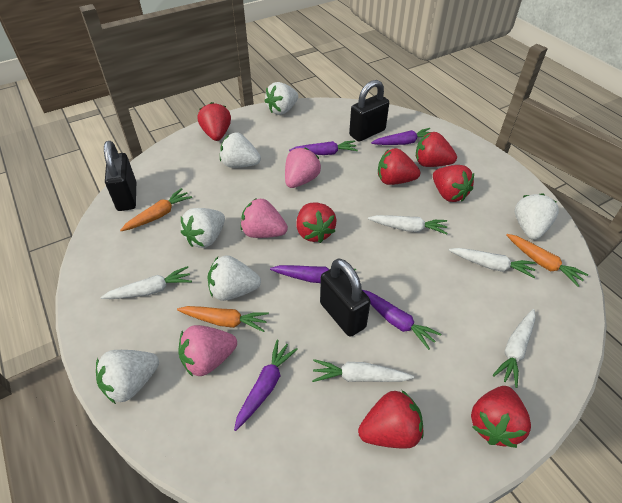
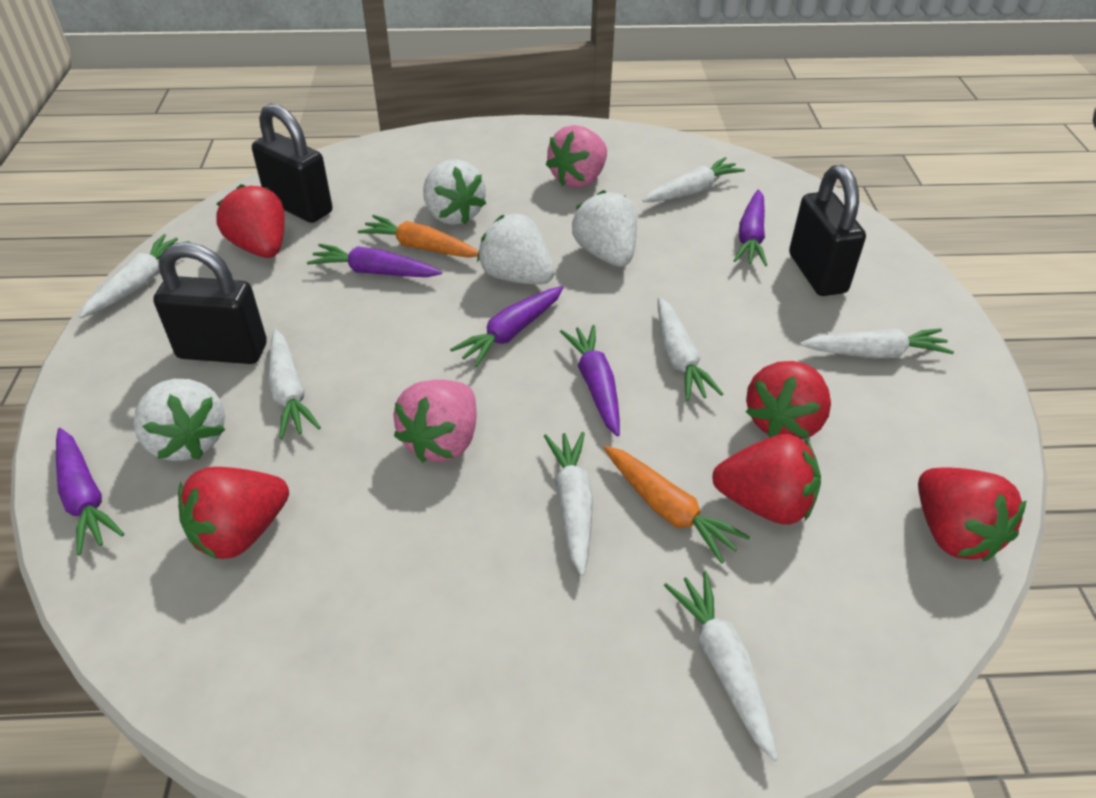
orange carrot: 3 -> 2
pink strawberry: 3 -> 2
red strawberry: 7 -> 5
white carrot: 5 -> 7
white strawberry: 6 -> 4

